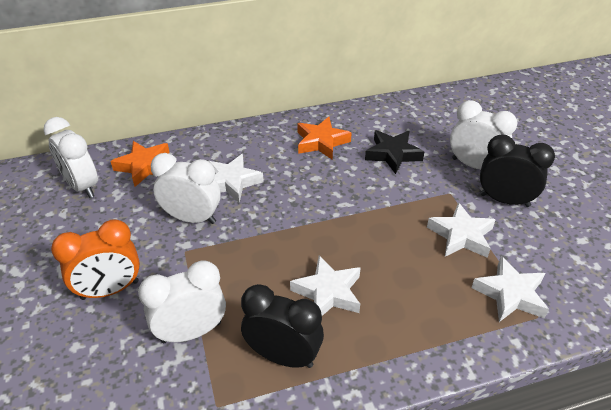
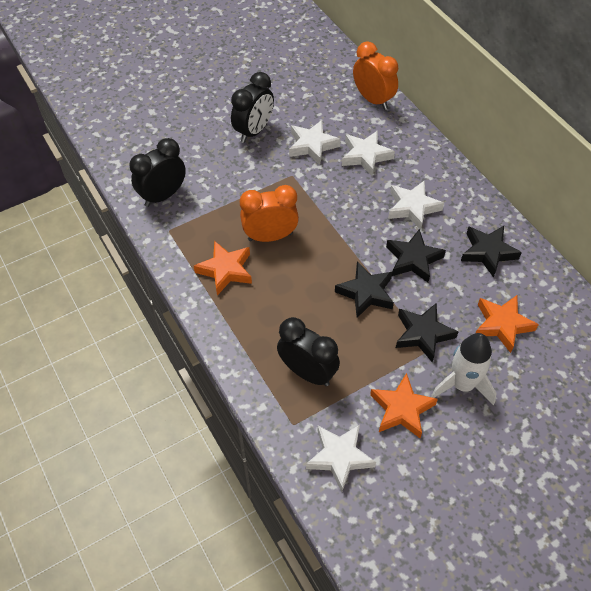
black clock: 2 -> 3
black star: 1 -> 4
orange clock: 1 -> 2
orange star: 2 -> 3
white clock: 4 -> 0
white rocket: 0 -> 1

